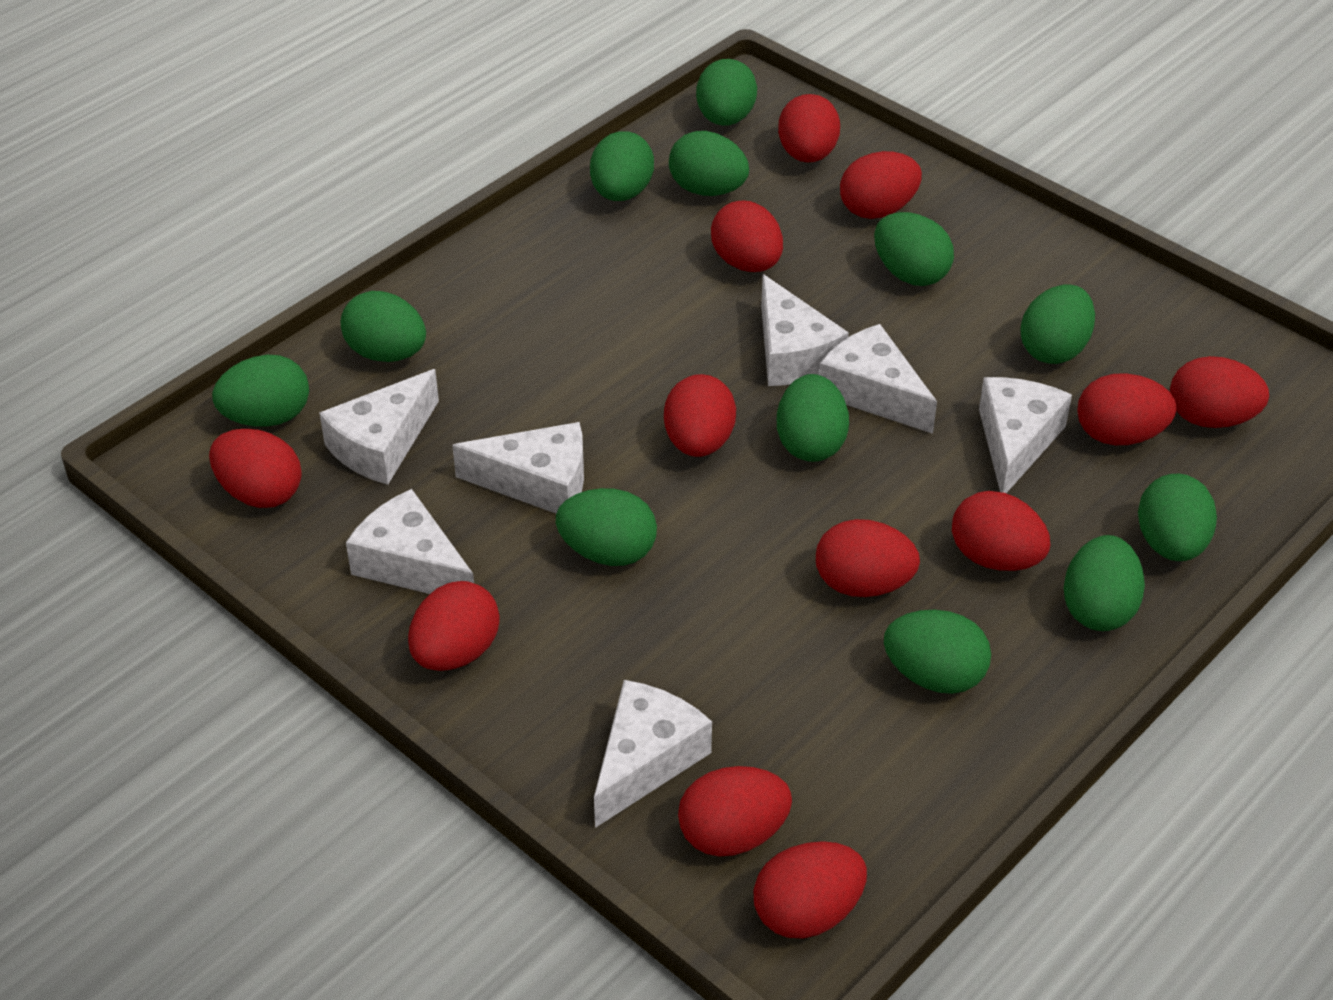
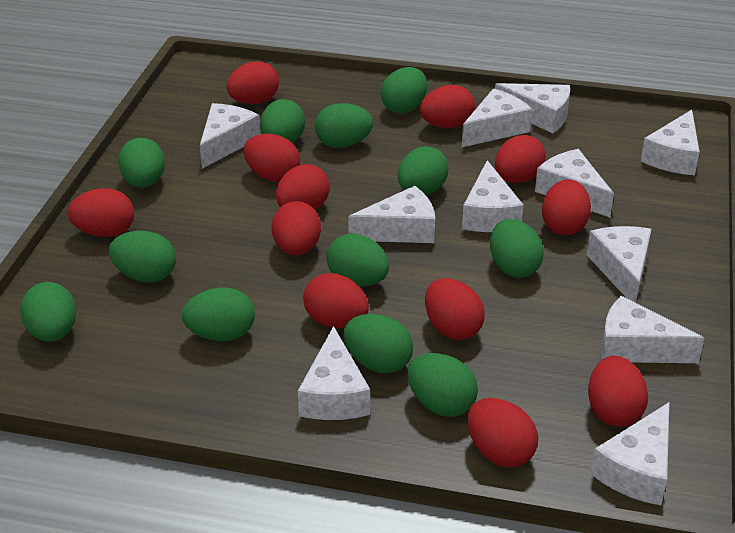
white cheese: 7 -> 11

